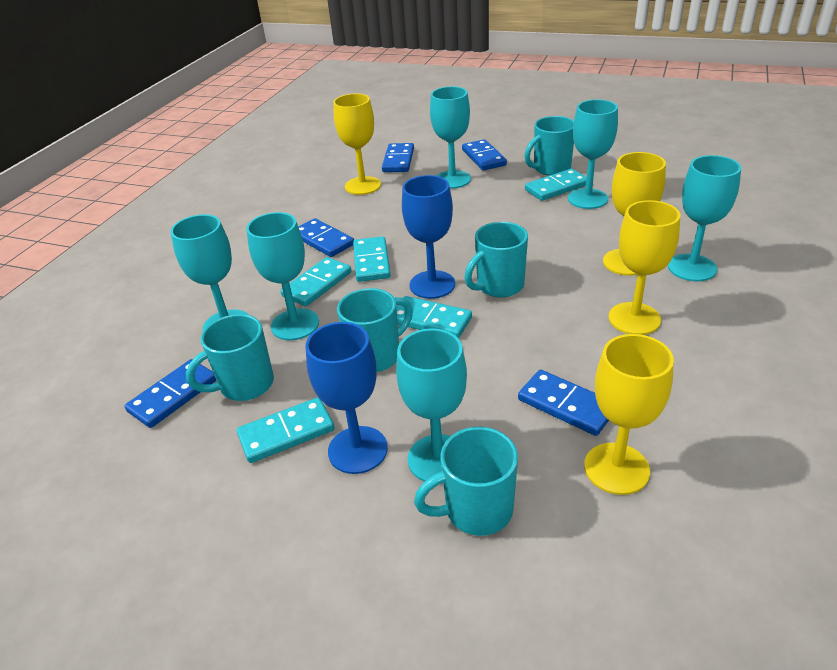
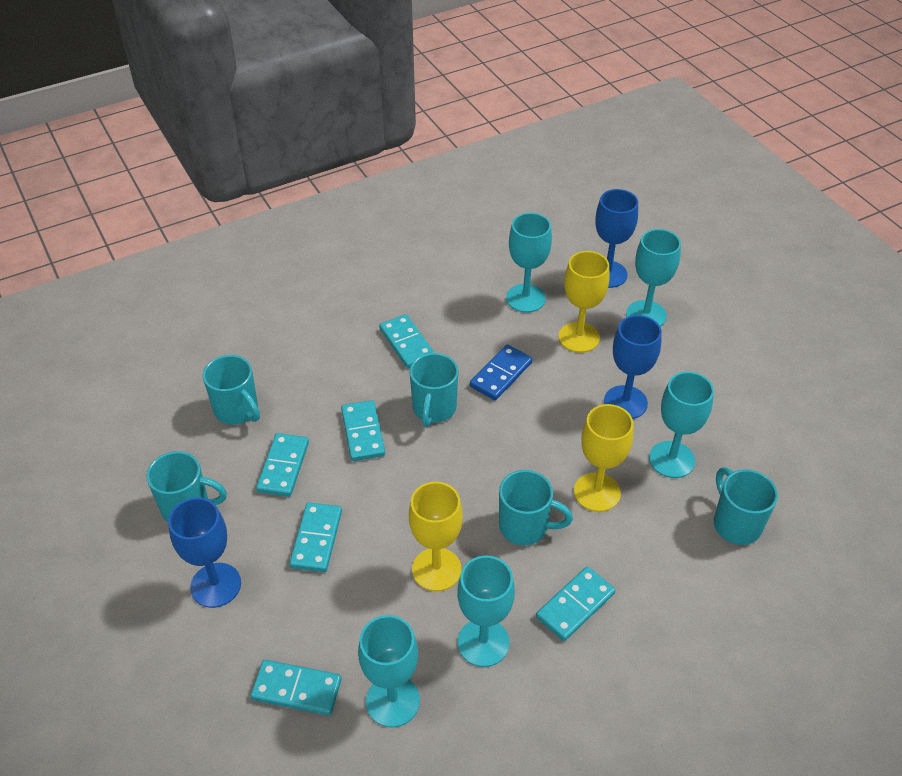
blue domino: 5 -> 1
blue goblet: 2 -> 3
turquoise domino: 5 -> 6
turquoise goblet: 6 -> 5
yellow goblet: 4 -> 3

